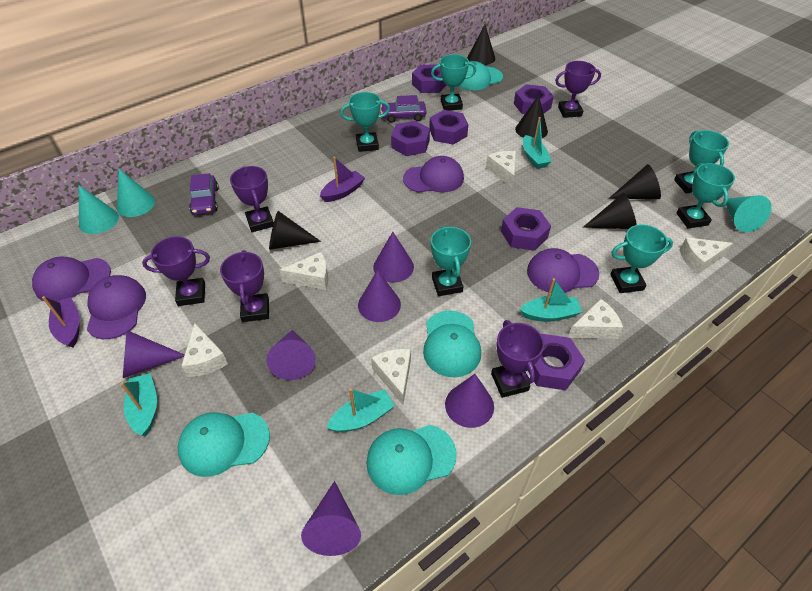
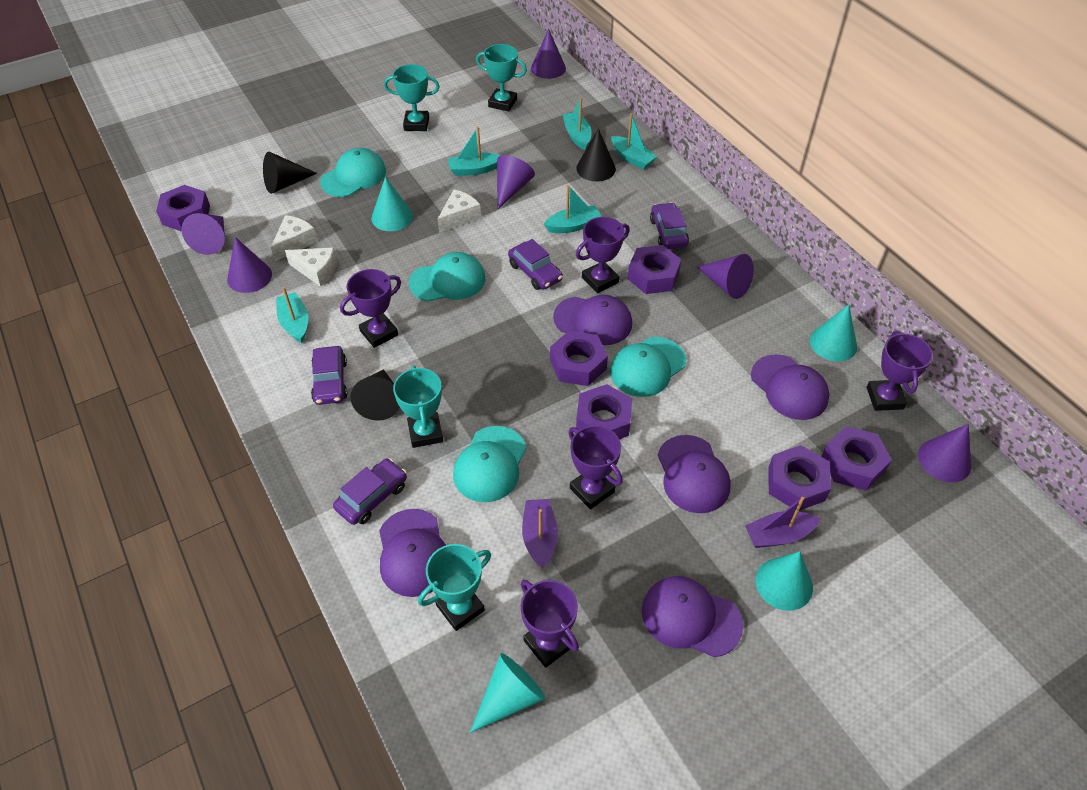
black cone: 5 -> 3
purple cap: 4 -> 5
purple car: 2 -> 4
turquoise boat: 4 -> 5
turquoise cone: 3 -> 4
turquoise trophy: 6 -> 4
white cheese: 6 -> 3

